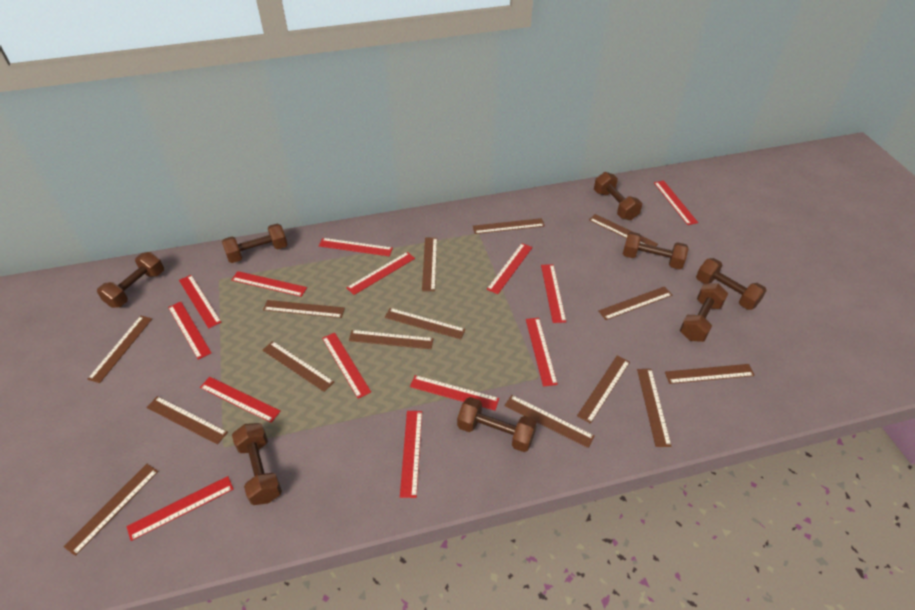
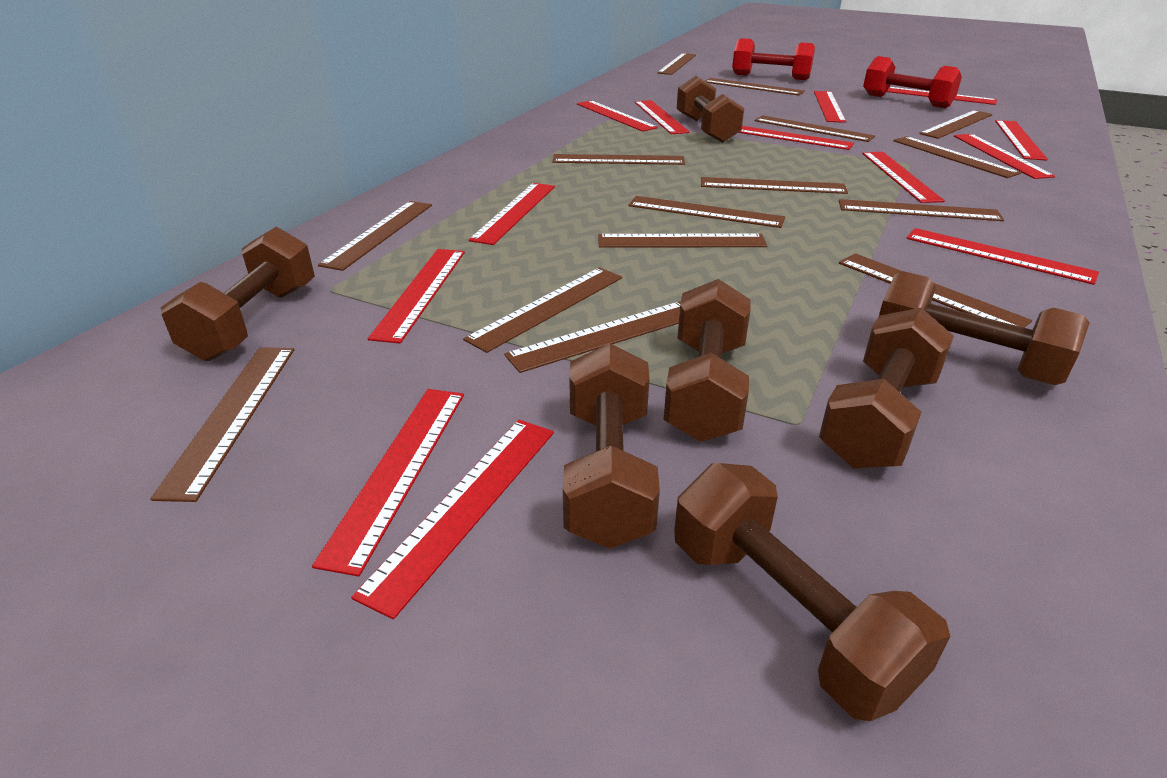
brown dumbbell: 8 -> 7
red dumbbell: 0 -> 2
red ruler: 14 -> 13

